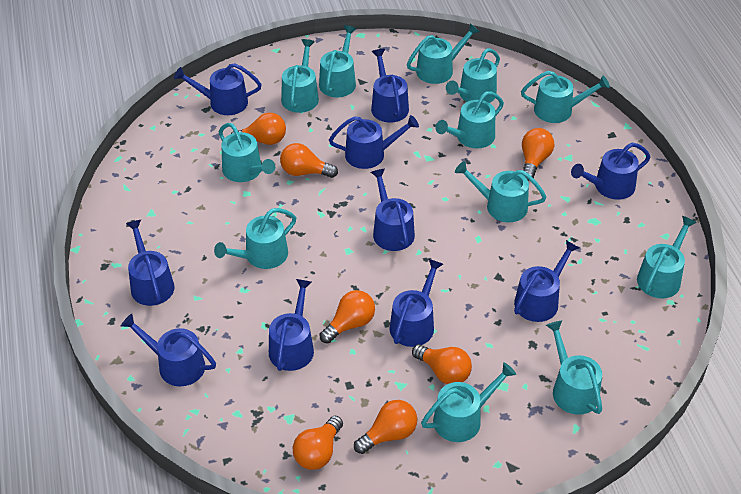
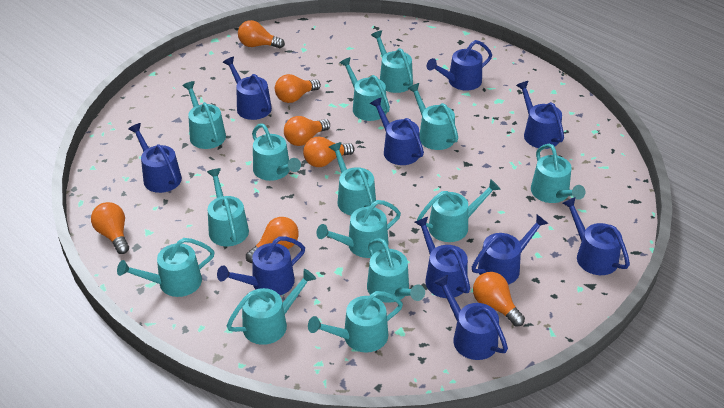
turquoise watering can: 12 -> 14

